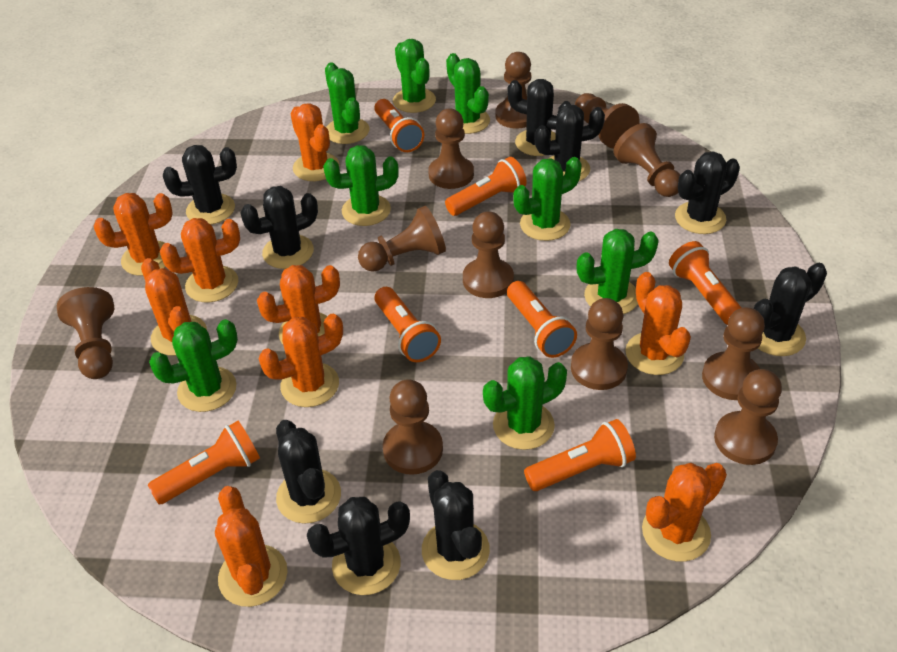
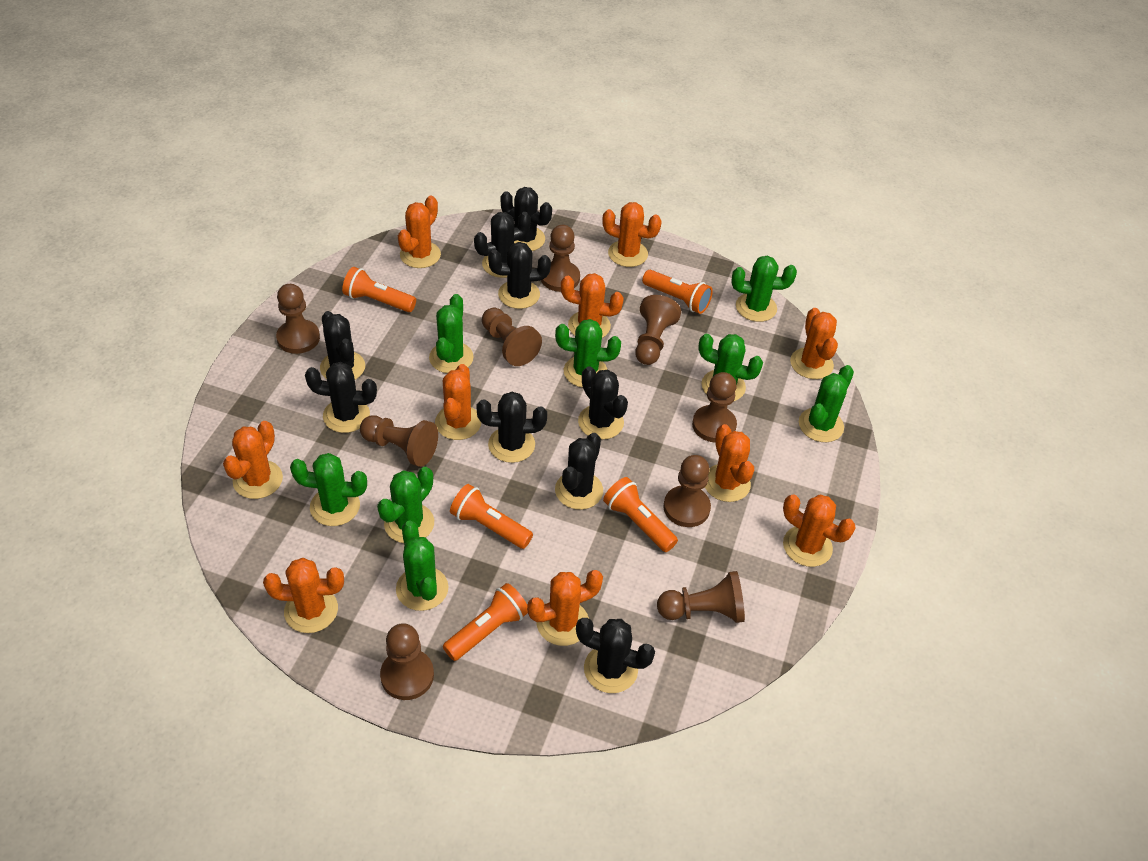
brown pawn: 11 -> 9
orange cactus: 9 -> 10
orange flashlight: 7 -> 5

